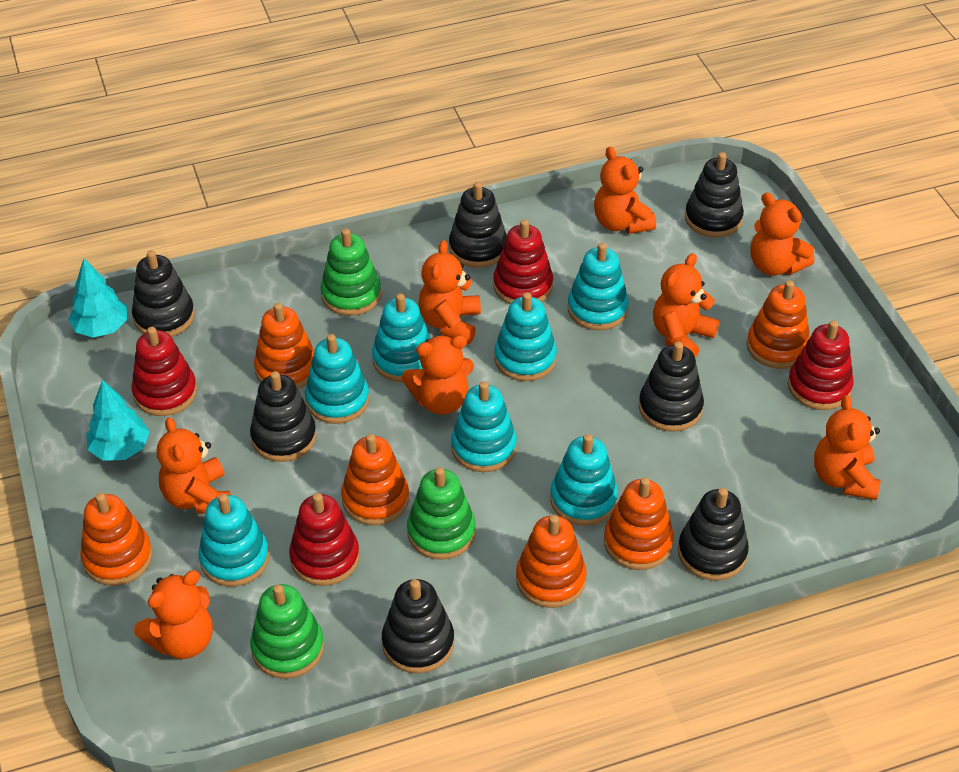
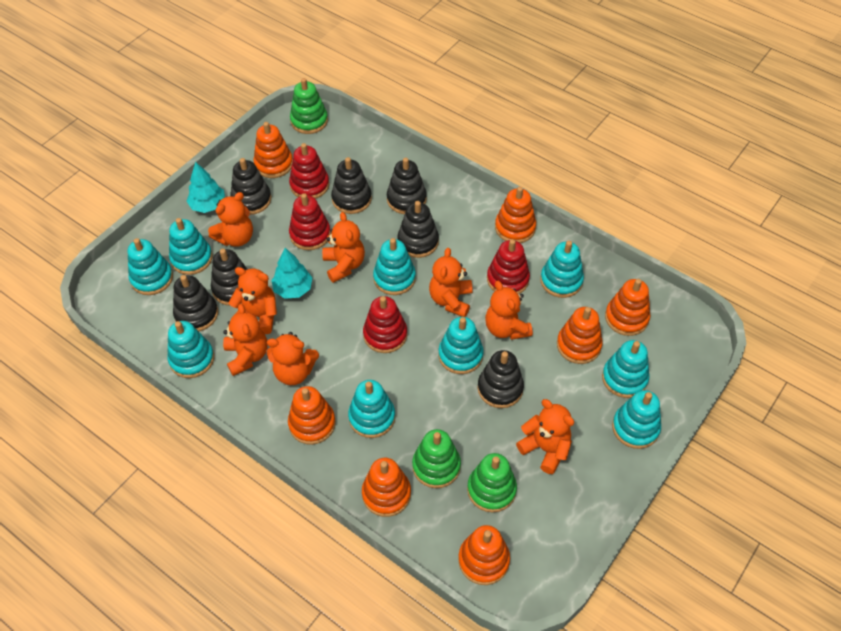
orange stacking toy: 6 -> 7
turquoise stacking toy: 7 -> 9

